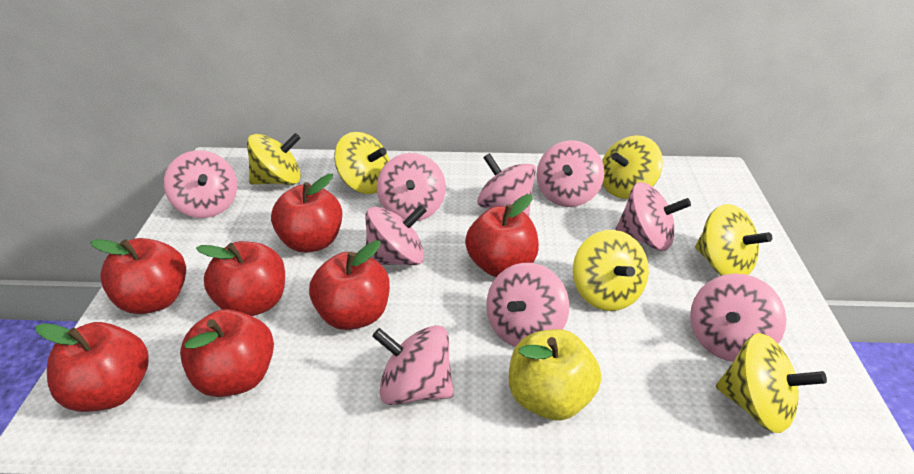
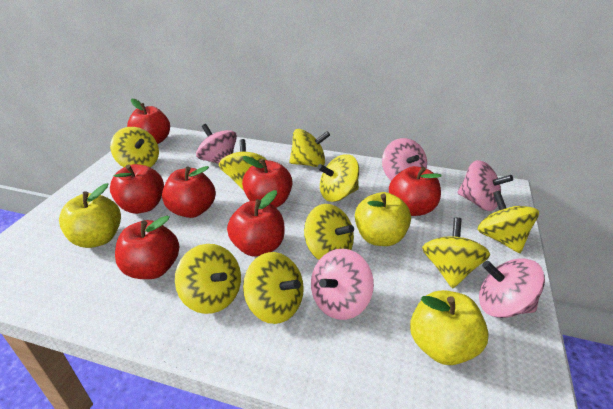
pink spinning top: 9 -> 5
yellow apple: 1 -> 3
yellow spinning top: 6 -> 9

